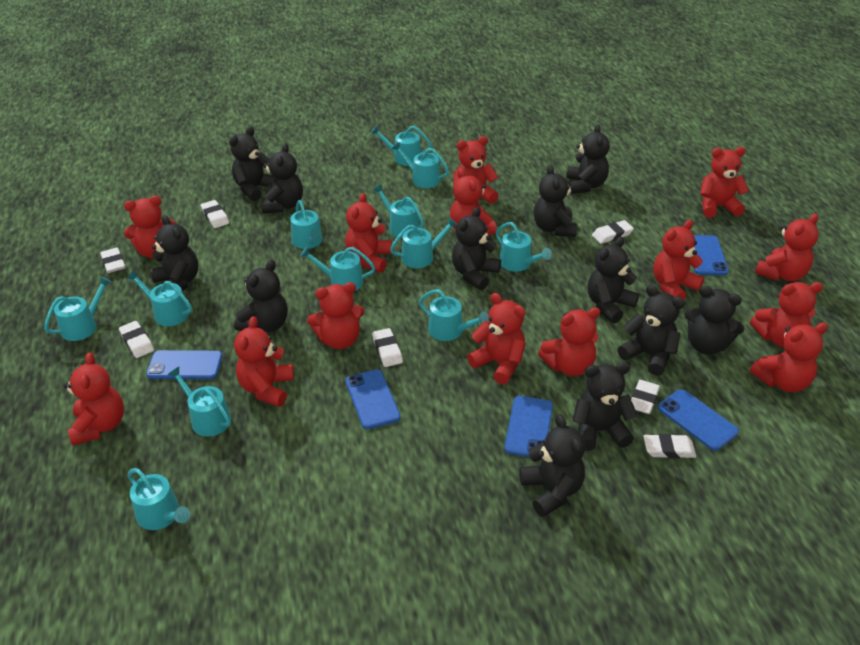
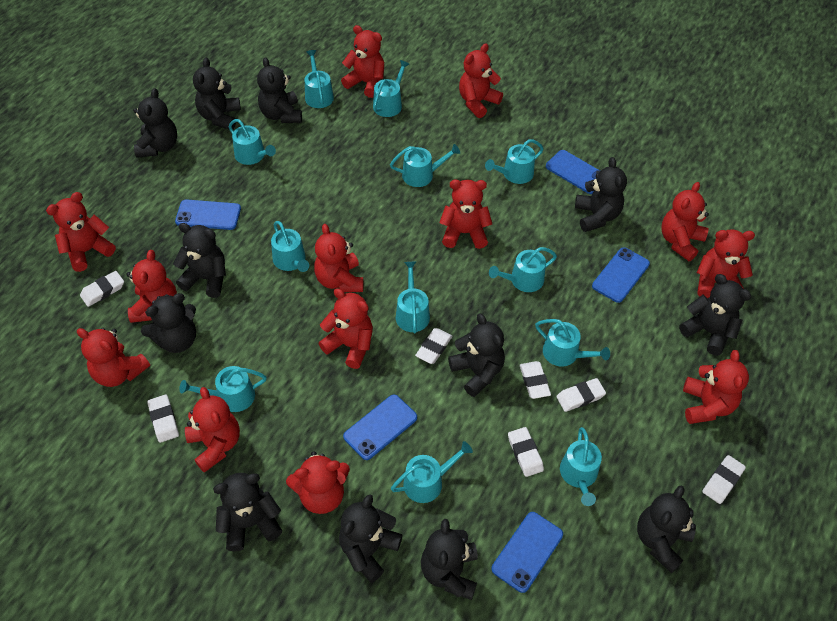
red teddy bear: 14 -> 13

